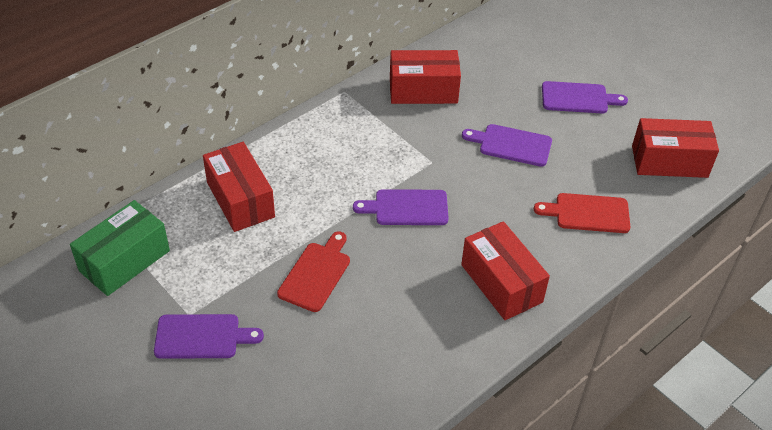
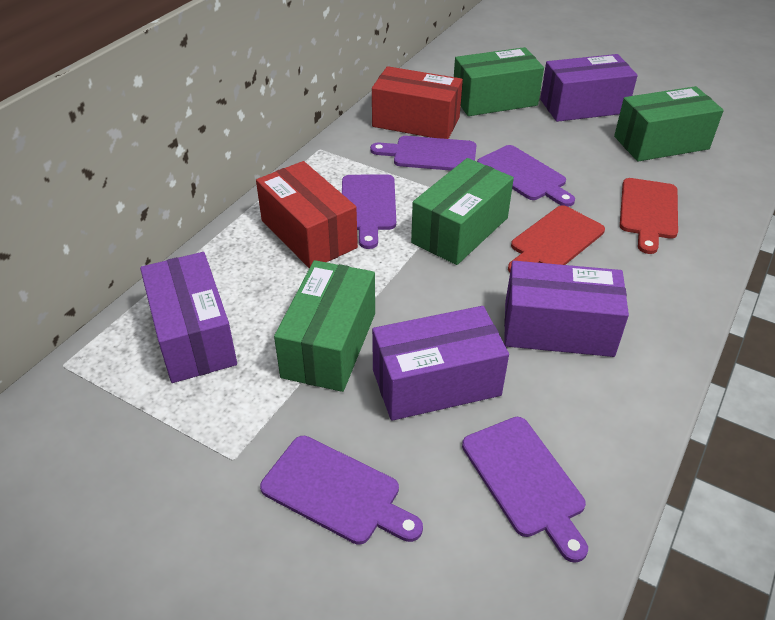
green box: 1 -> 4
purple box: 0 -> 4
purple cutting board: 4 -> 5
red box: 4 -> 2

